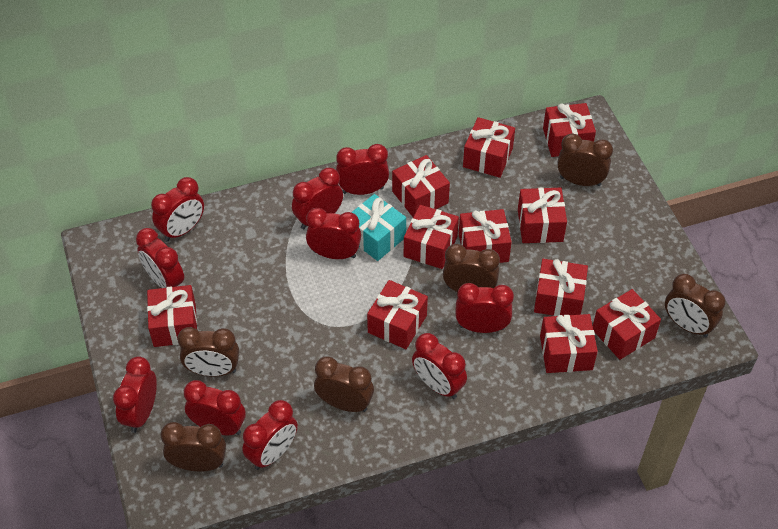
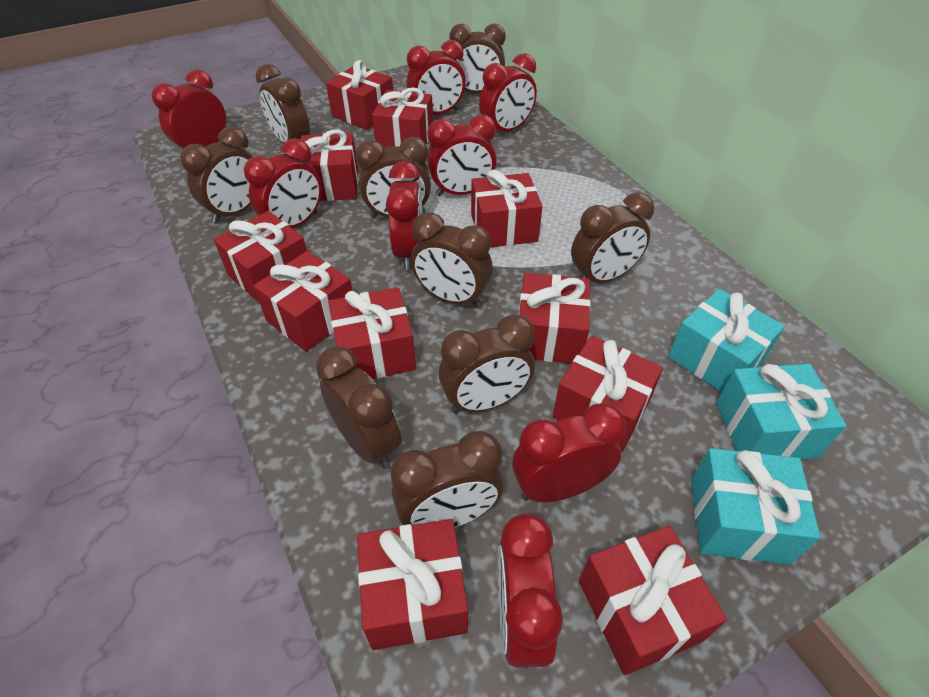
brown clock: 6 -> 9
red clock: 10 -> 8
turquoise gift: 1 -> 3

